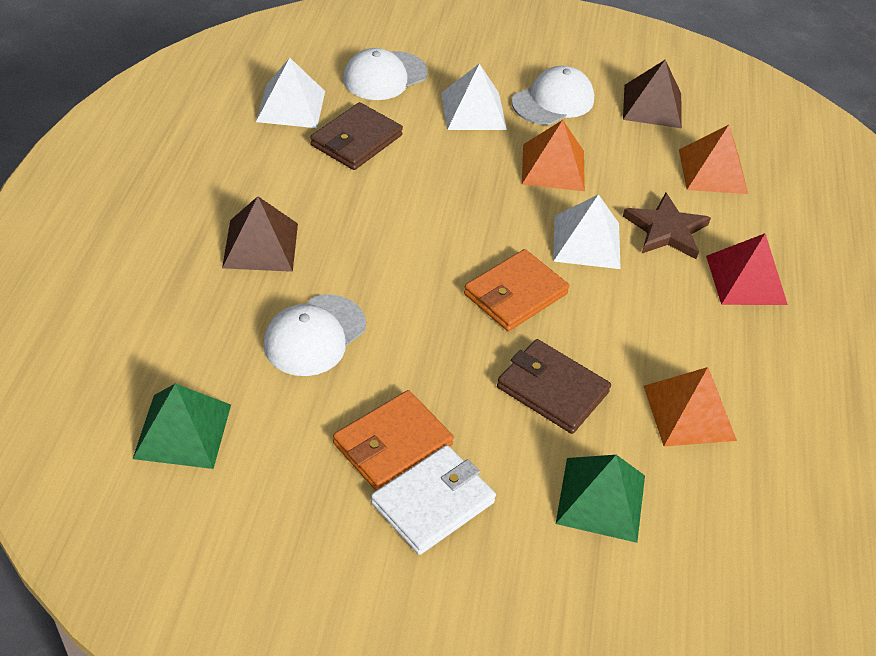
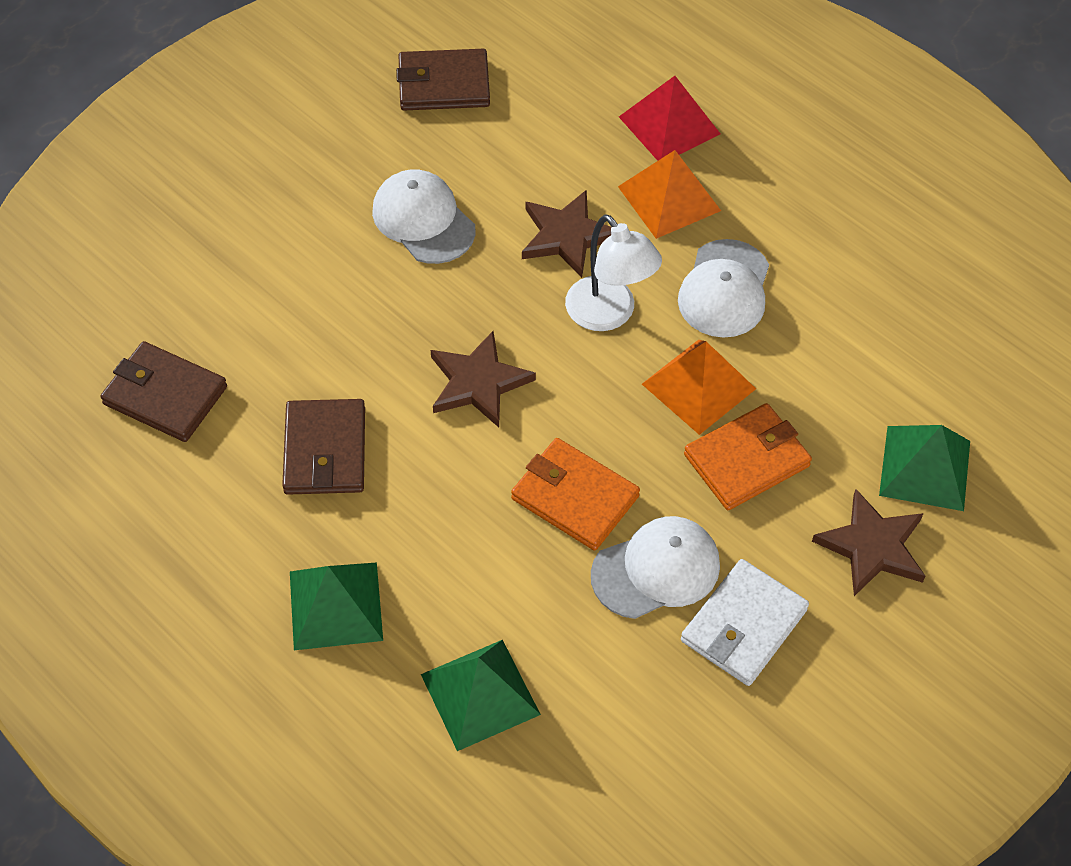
brown pyramid: 2 -> 0
brown star: 1 -> 3
brown wallet: 2 -> 3
green pyramid: 2 -> 3
orange pyramid: 3 -> 2
white lamp: 0 -> 1
white pyramid: 3 -> 0

